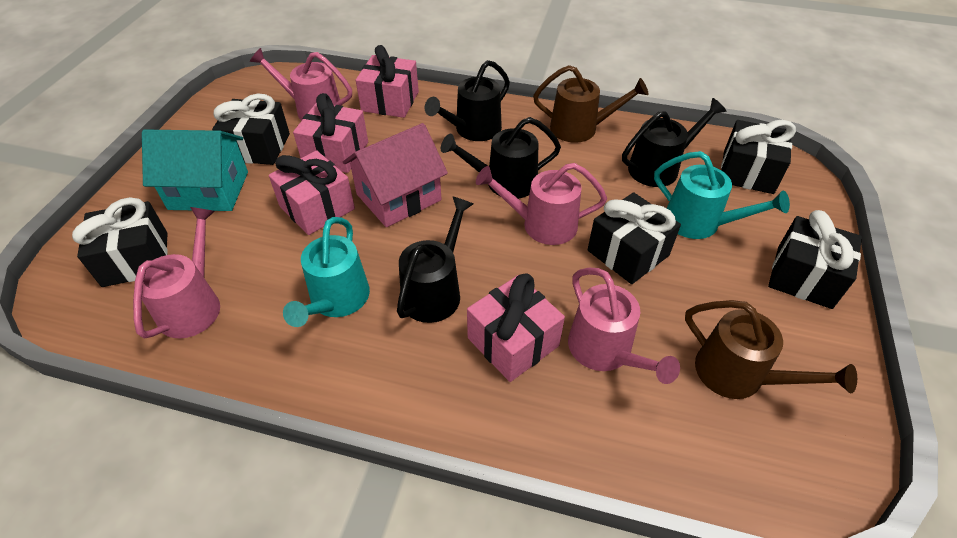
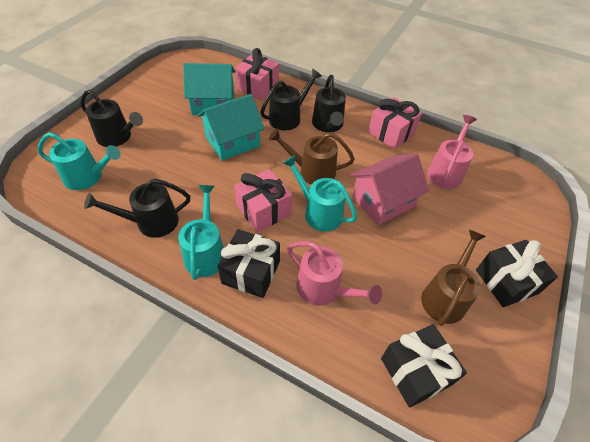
black gift: 5 -> 3
pink gift: 4 -> 3
pink watering can: 4 -> 2
turquoise house: 1 -> 2
turquoise watering can: 2 -> 3

